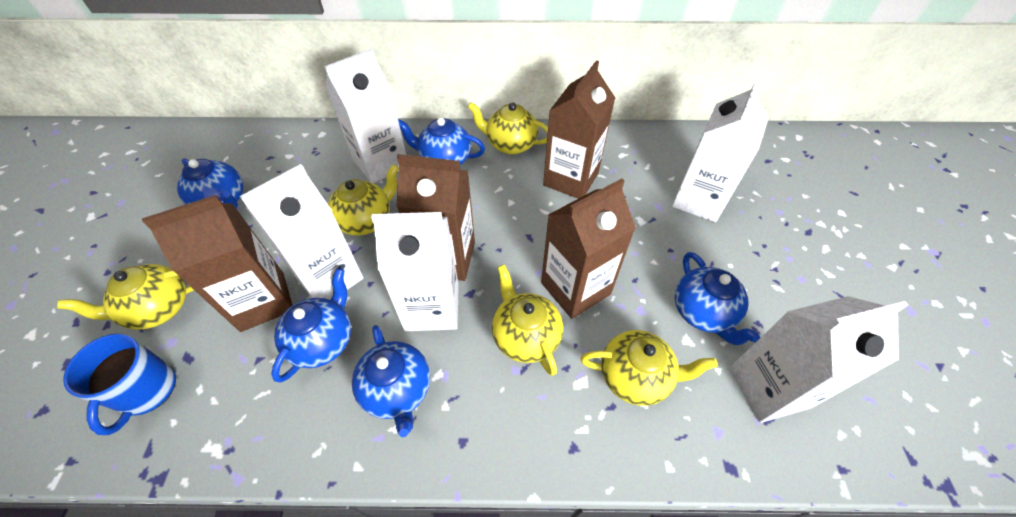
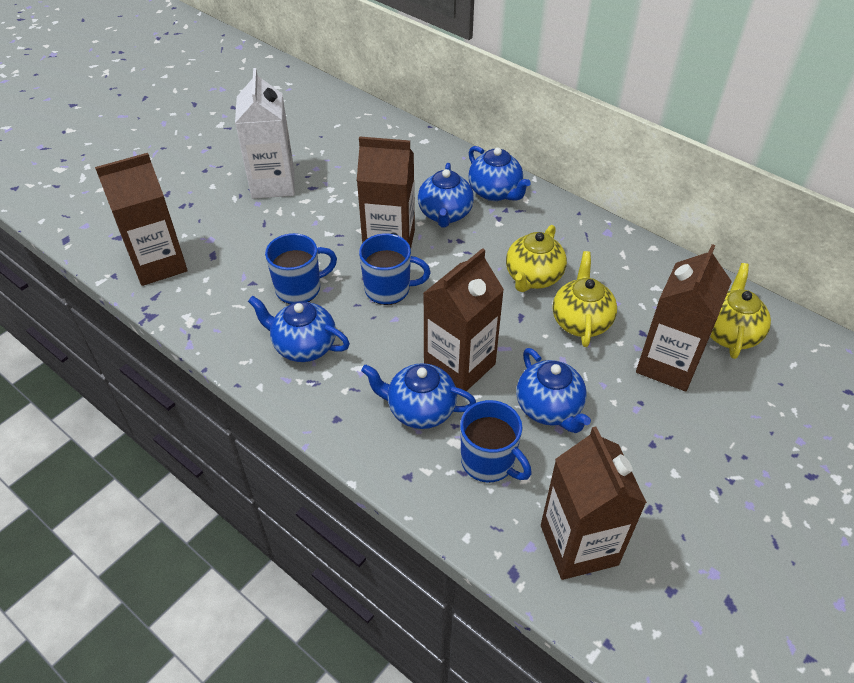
blue mug: 1 -> 3
brown carton: 4 -> 5
white carton: 5 -> 1
yellow teapot: 5 -> 3

